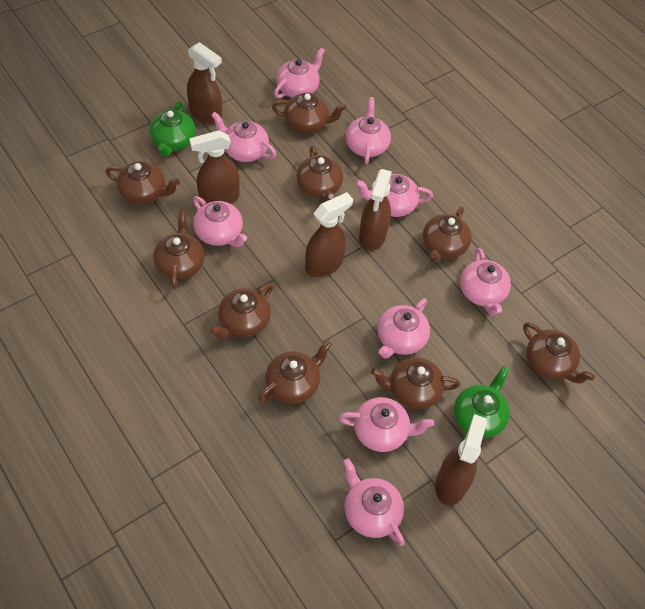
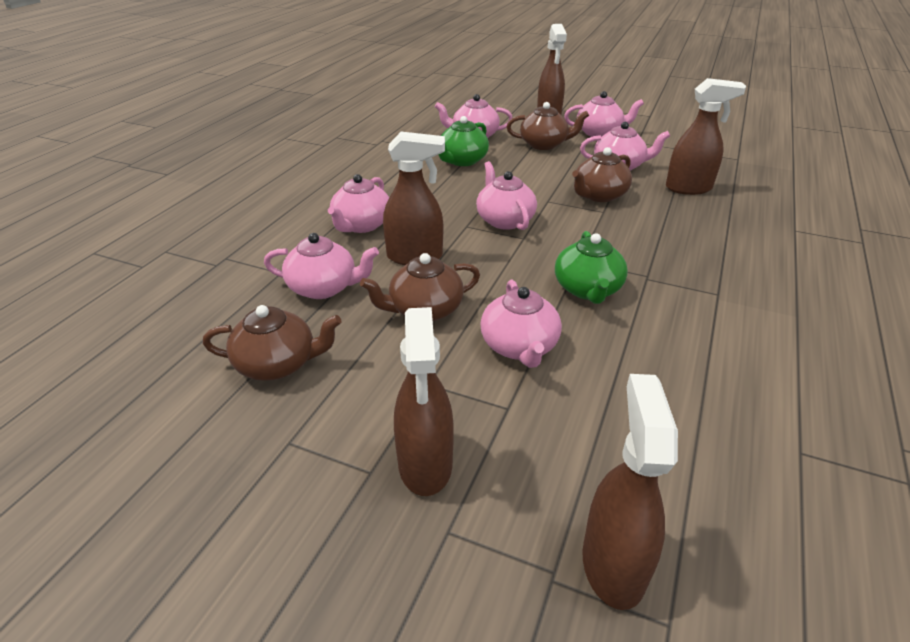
brown teapot: 9 -> 4
pink teapot: 9 -> 7

